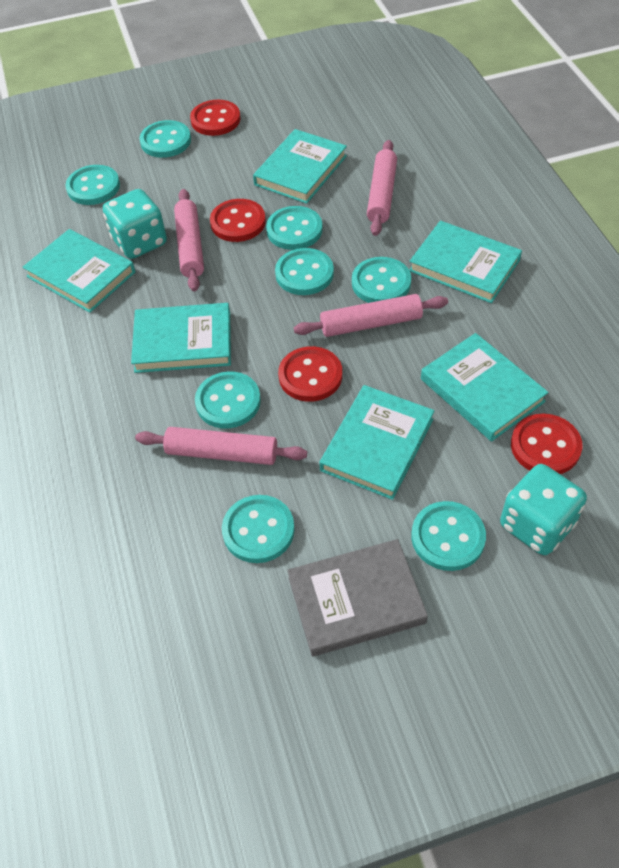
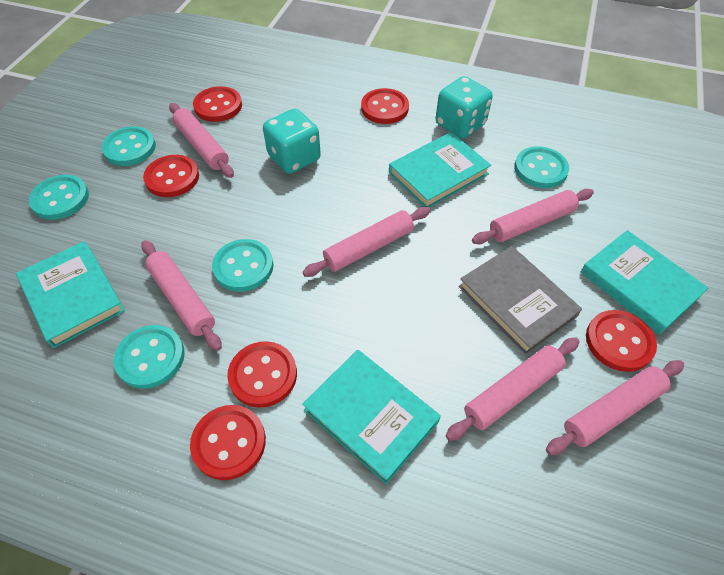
pink rolling pin: 4 -> 6
red button: 4 -> 6
turquoise book: 6 -> 4
turquoise button: 8 -> 5

